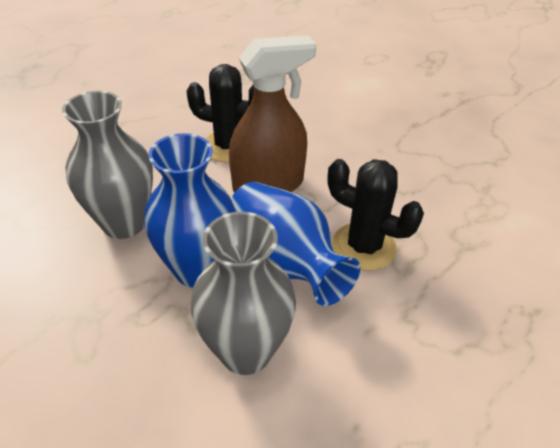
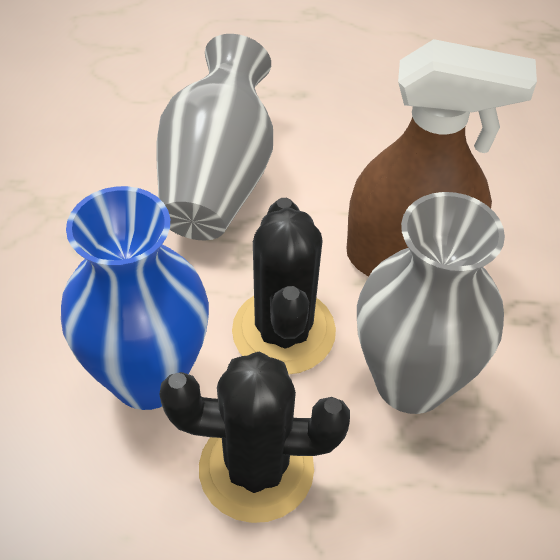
blue vase: 2 -> 1

